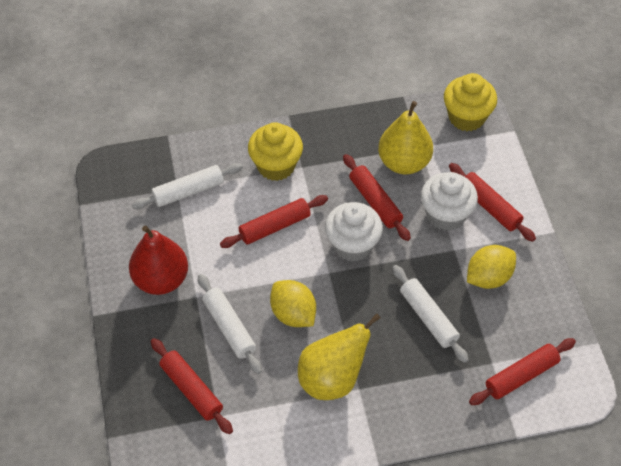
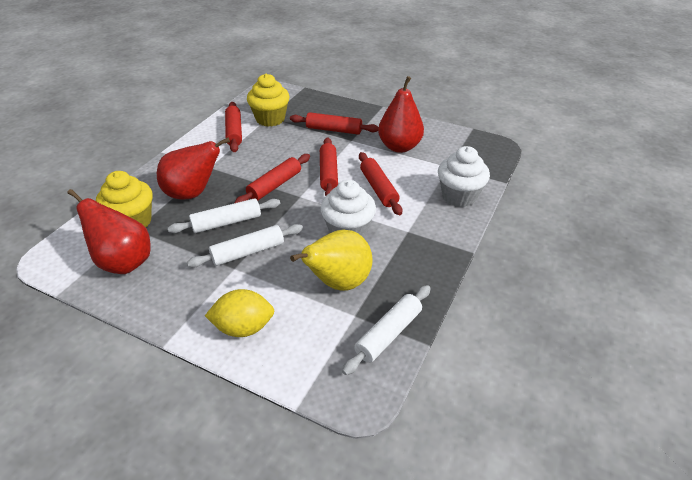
red pear: 1 -> 3
yellow lemon: 2 -> 1
yellow pear: 2 -> 1

